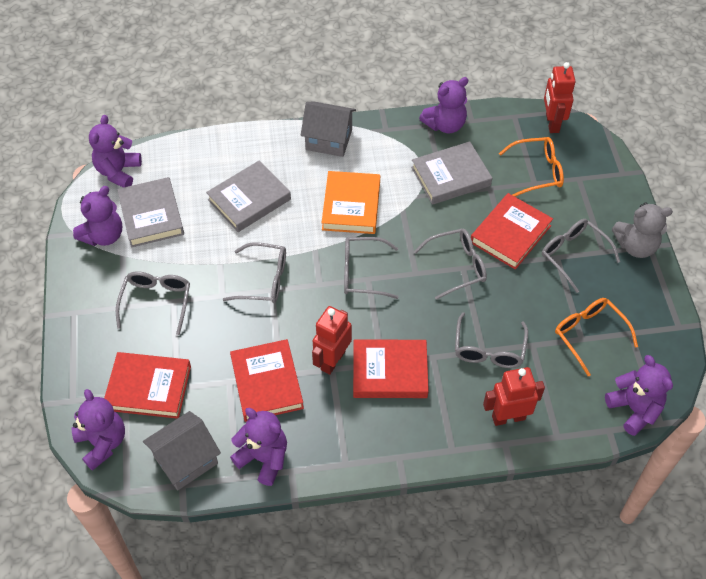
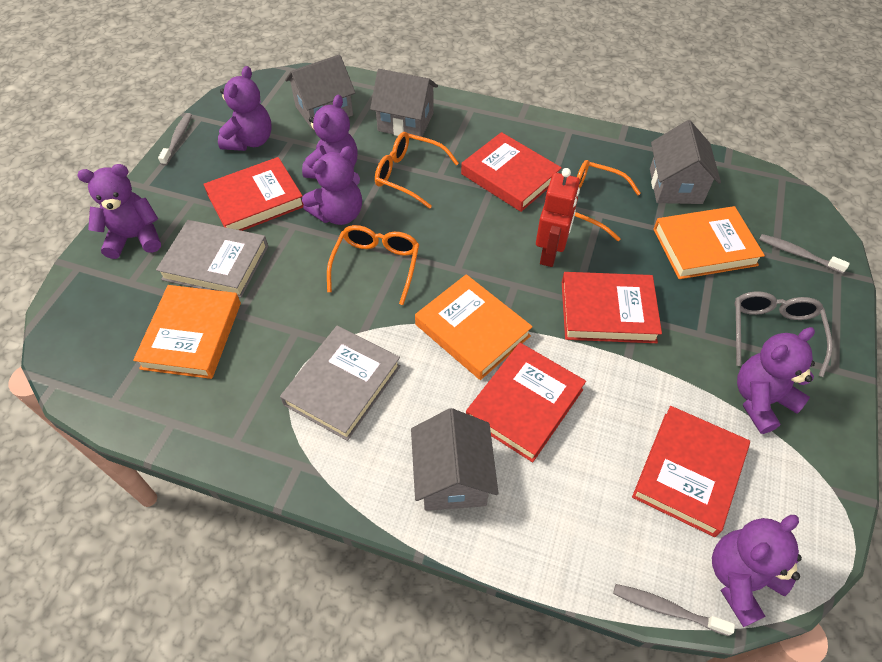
grey book: 3 -> 2
grey glasses: 6 -> 1
grey house: 2 -> 4
grey teddy bear: 1 -> 0
grey toothbrush: 0 -> 3
orange book: 1 -> 3
orange glasses: 2 -> 3
red book: 4 -> 5
red robot: 3 -> 1

